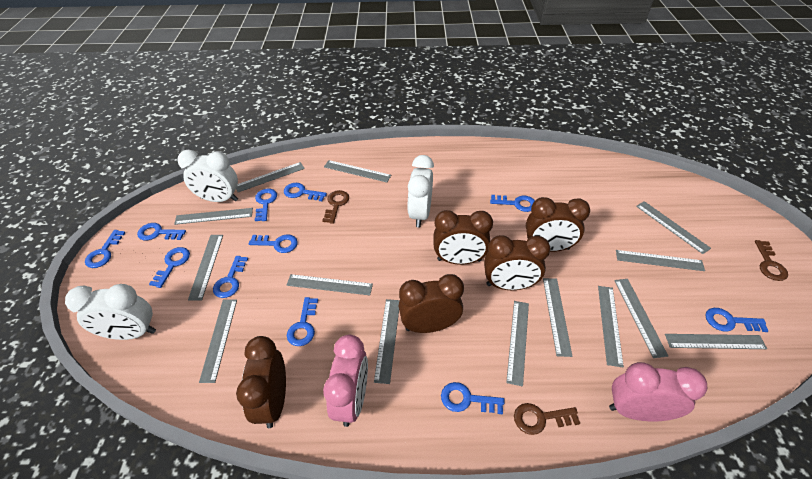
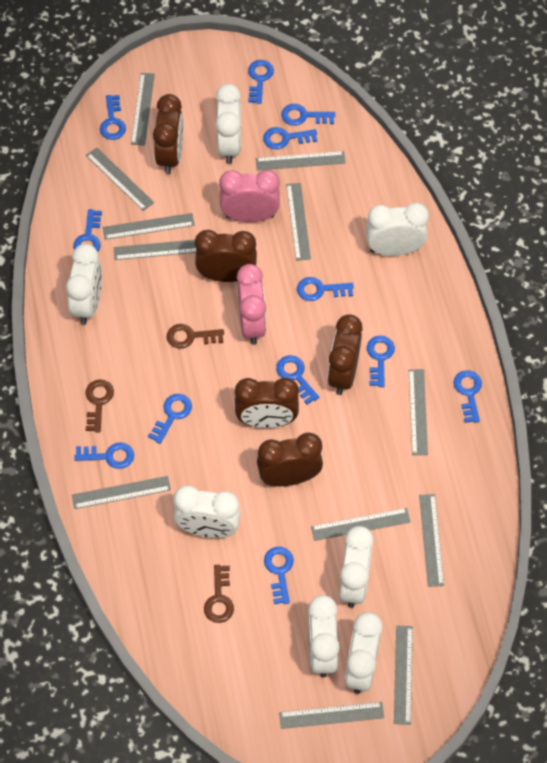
blue key: 11 -> 12
grey ruler: 14 -> 12
white clock: 3 -> 7

